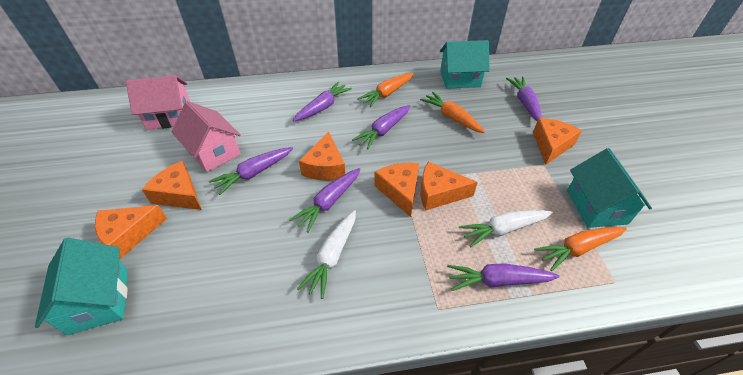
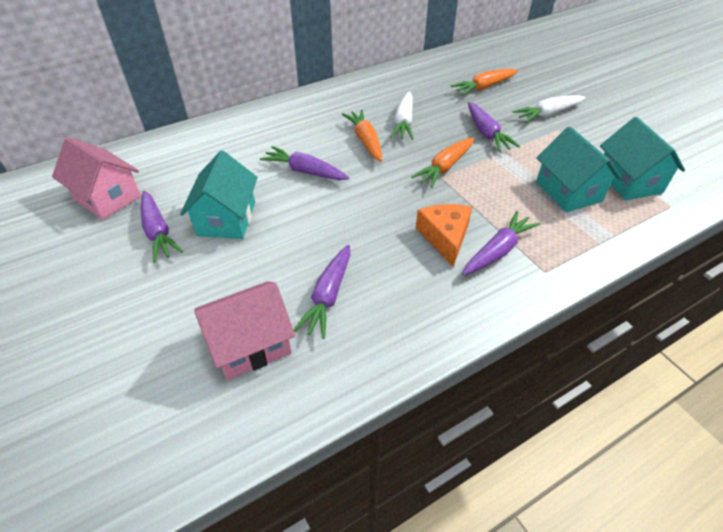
orange cheese: 6 -> 1
purple carrot: 6 -> 5

